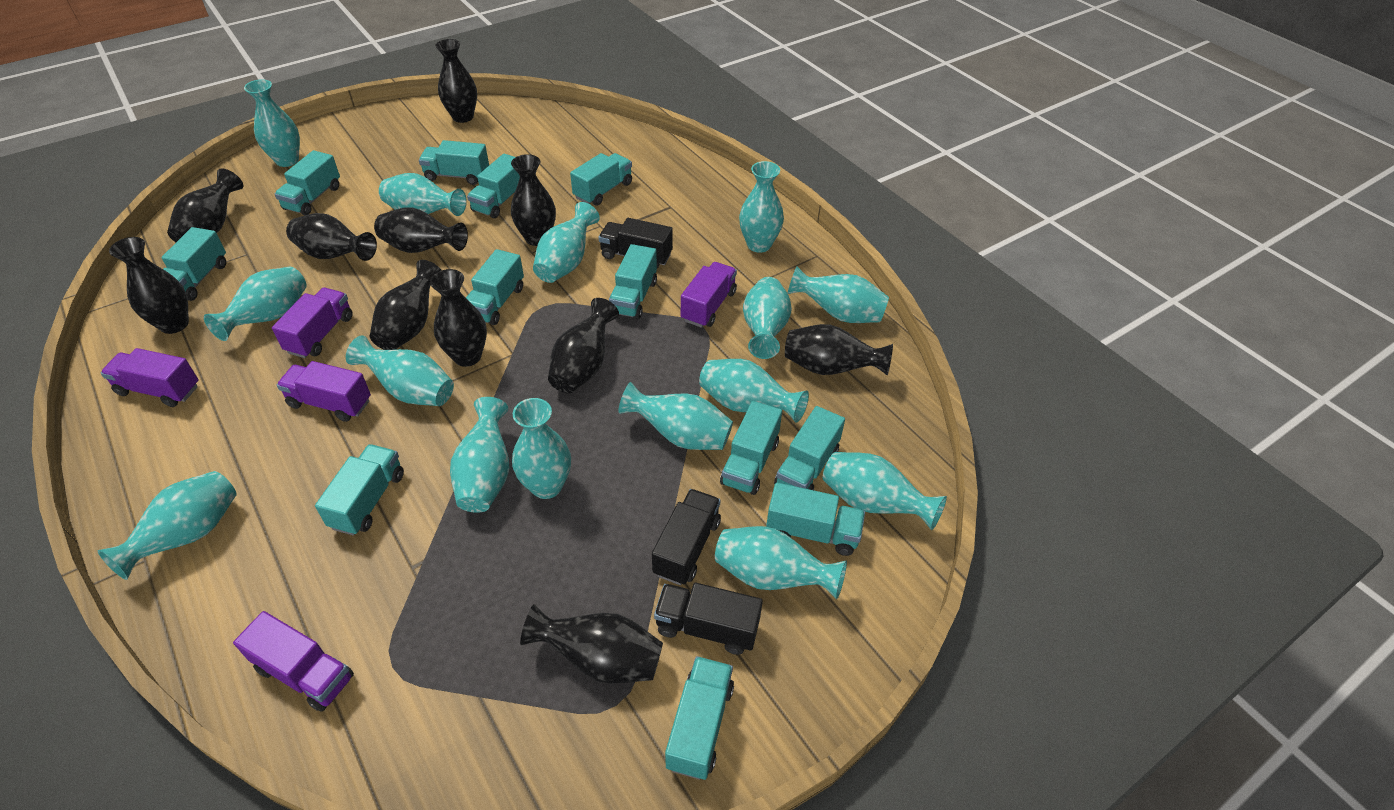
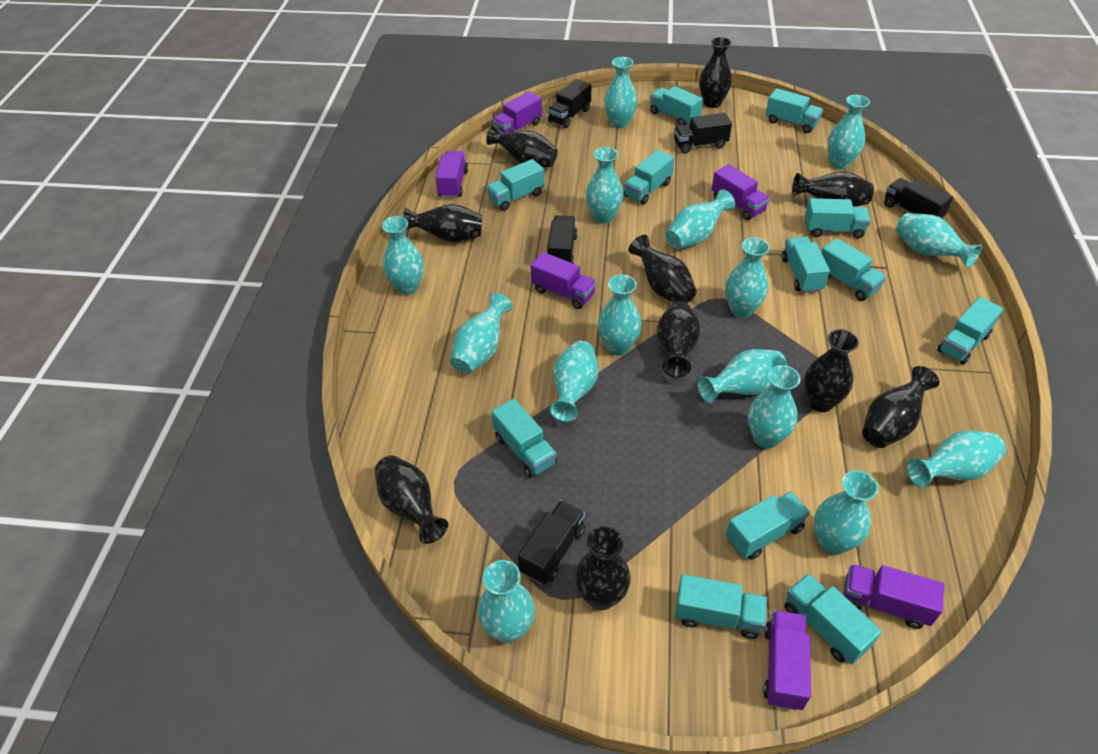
black truck: 3 -> 5
black vase: 11 -> 10
purple truck: 5 -> 6

